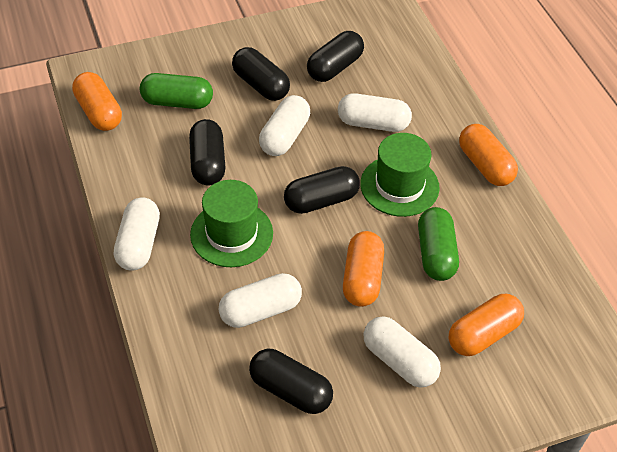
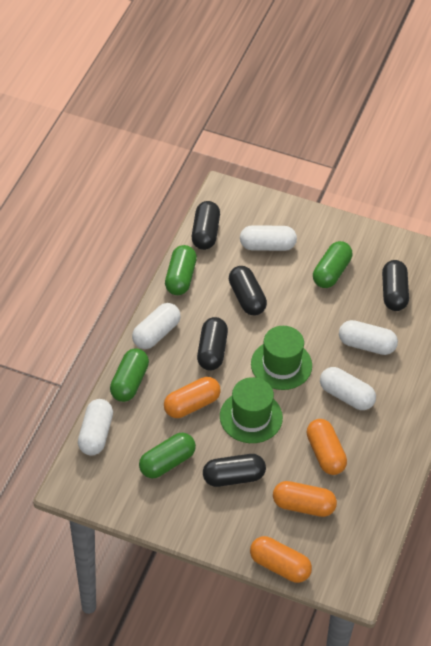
green capsule: 2 -> 4

